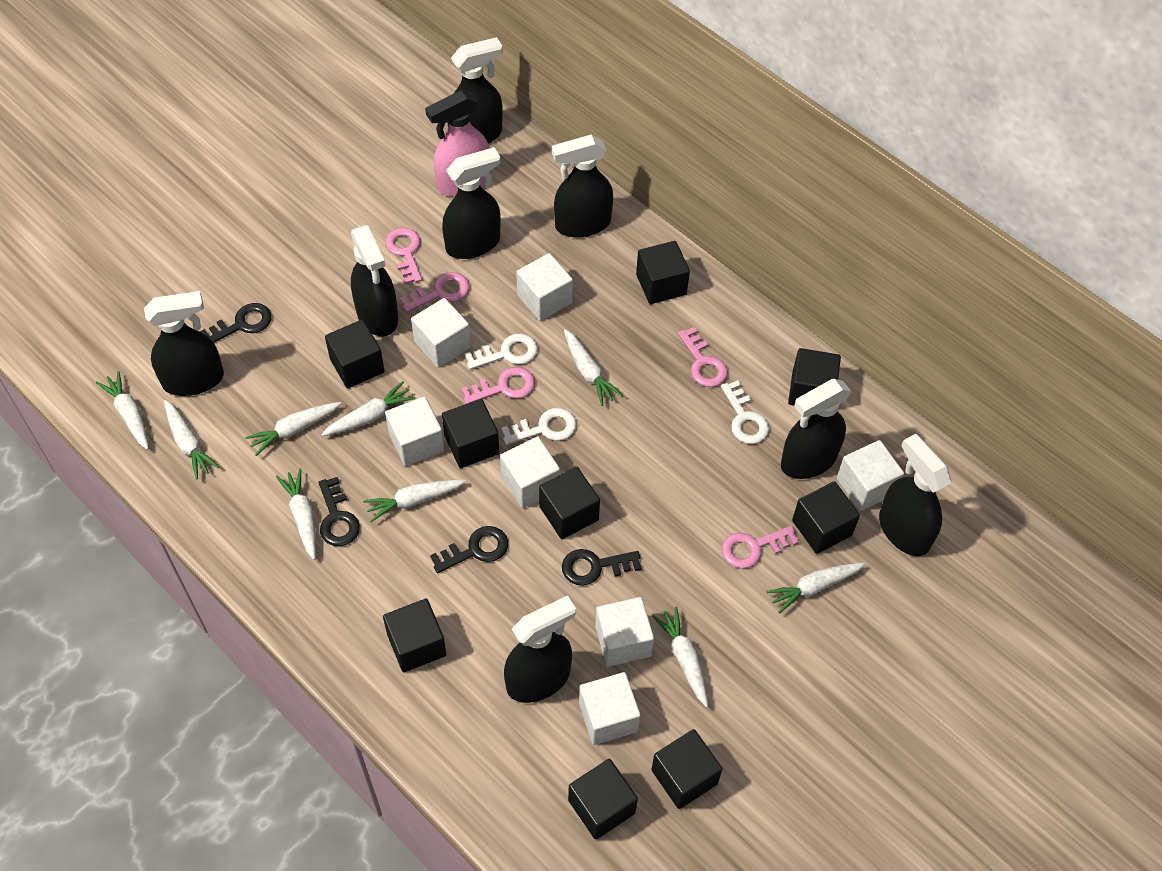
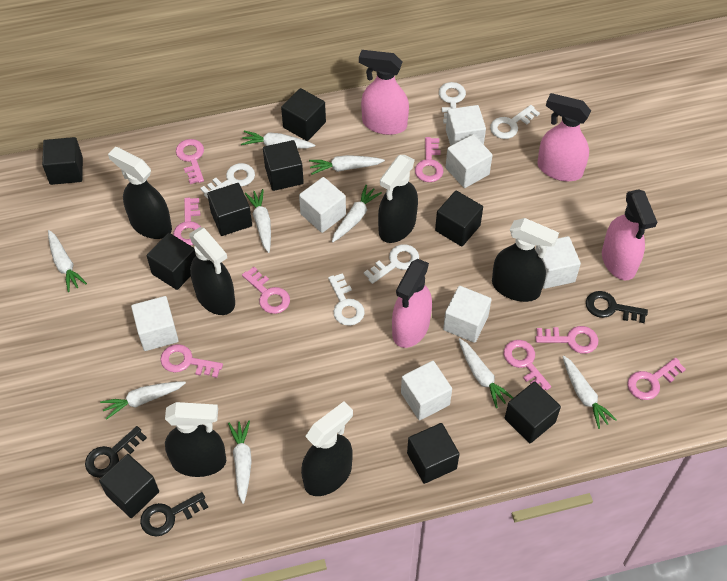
black key: 4 -> 3
black spray bottle: 8 -> 6
pink key: 5 -> 8
pink spray bottle: 1 -> 4
white key: 3 -> 5

